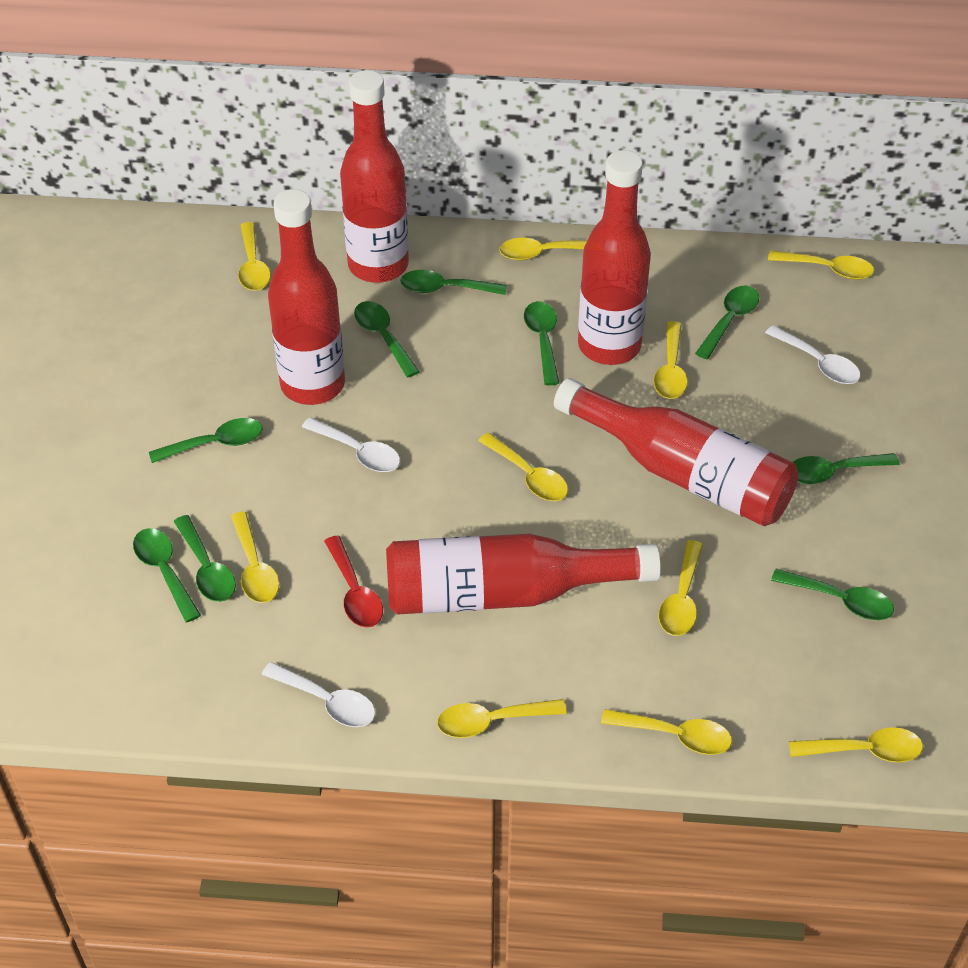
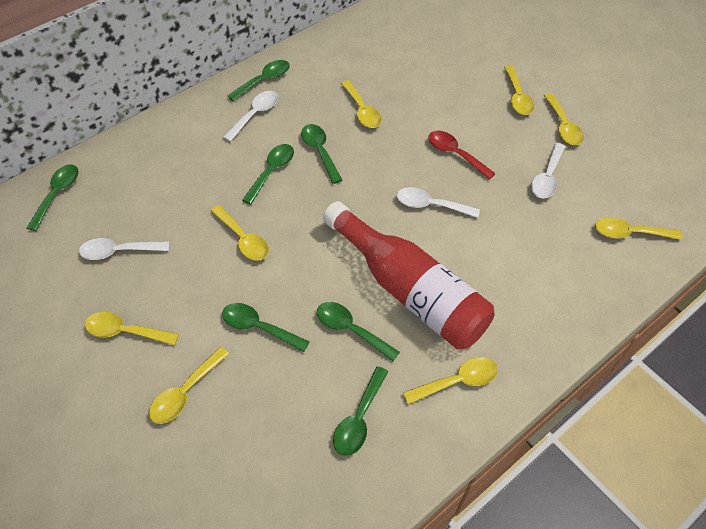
green spoon: 9 -> 7
red bottle: 5 -> 1
white spoon: 3 -> 4
yellow spoon: 10 -> 8

